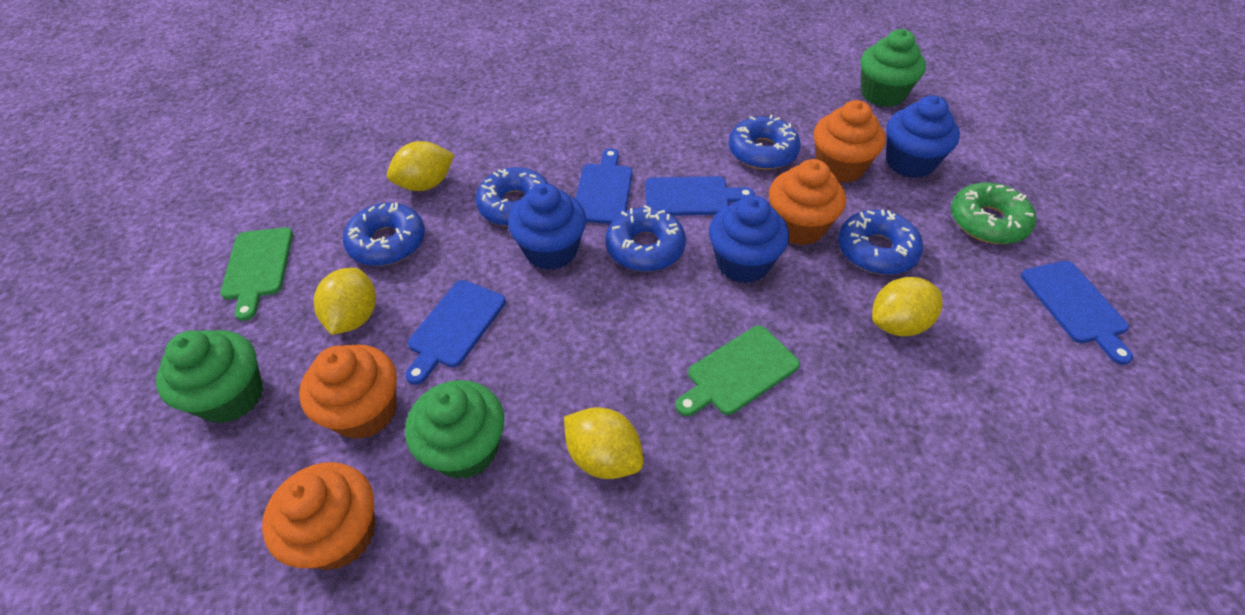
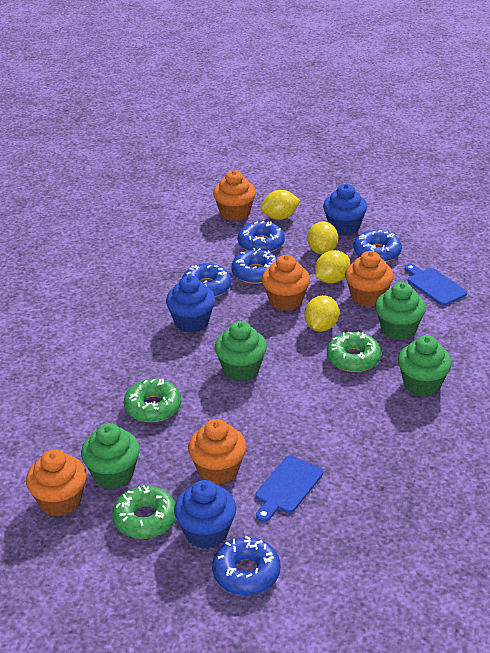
blue cutting board: 4 -> 2
green cupcake: 3 -> 4
green cutting board: 2 -> 0
green donut: 1 -> 3
orange cupcake: 4 -> 5

